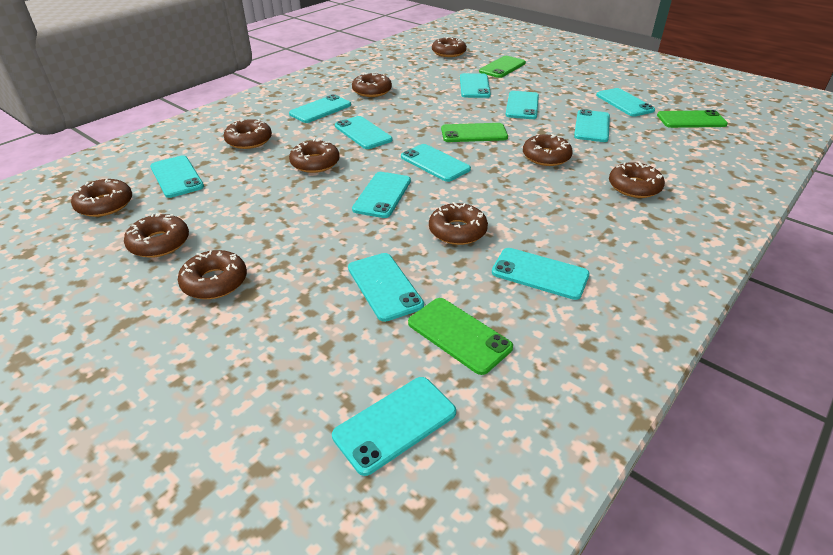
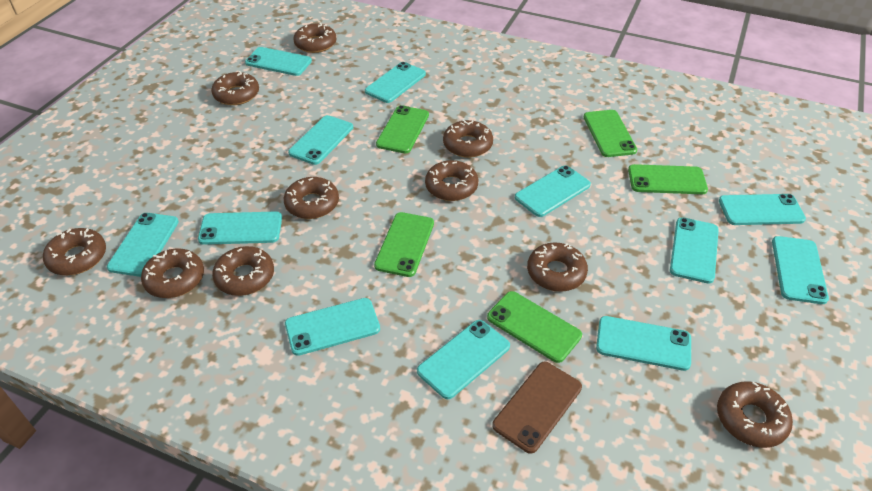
brown phone: 0 -> 1
green phone: 4 -> 5

